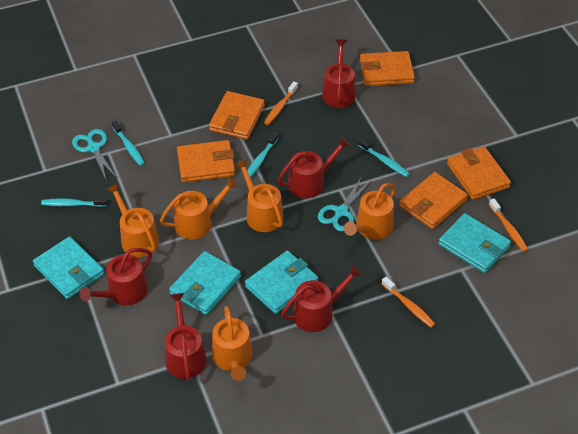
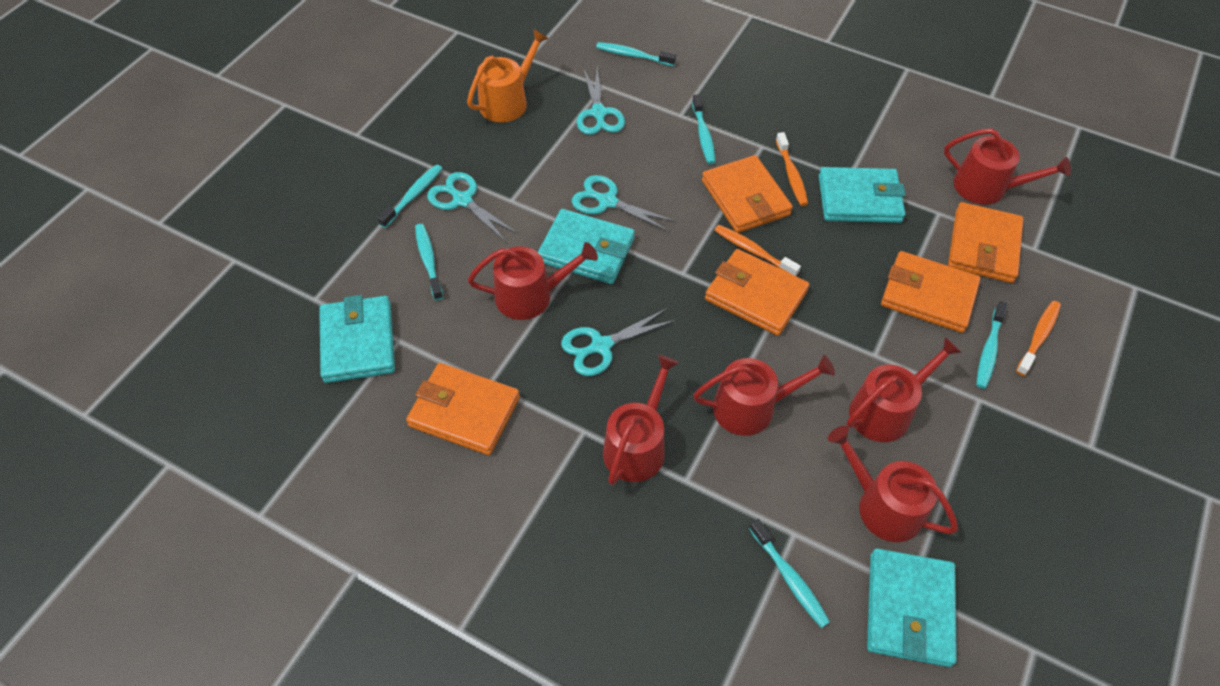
orange watering can: 5 -> 1
red watering can: 5 -> 6
turquoise scissors: 2 -> 4
turquoise toothbrush: 4 -> 6

